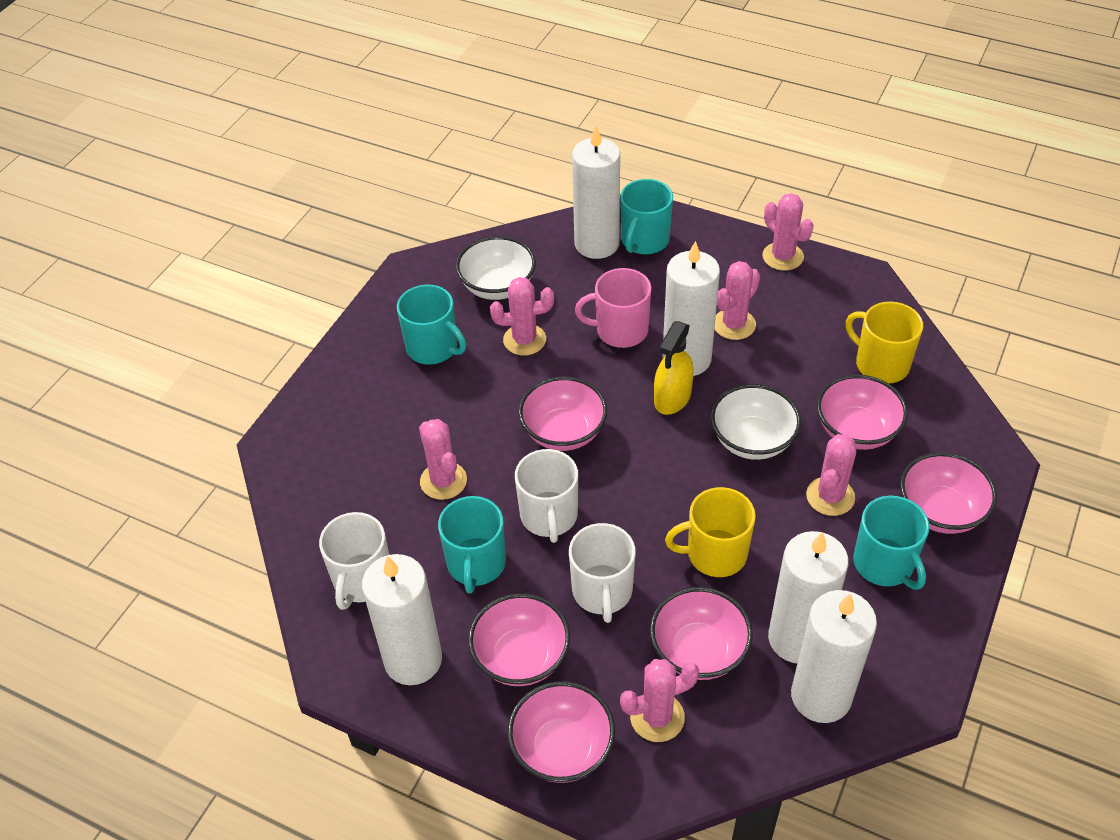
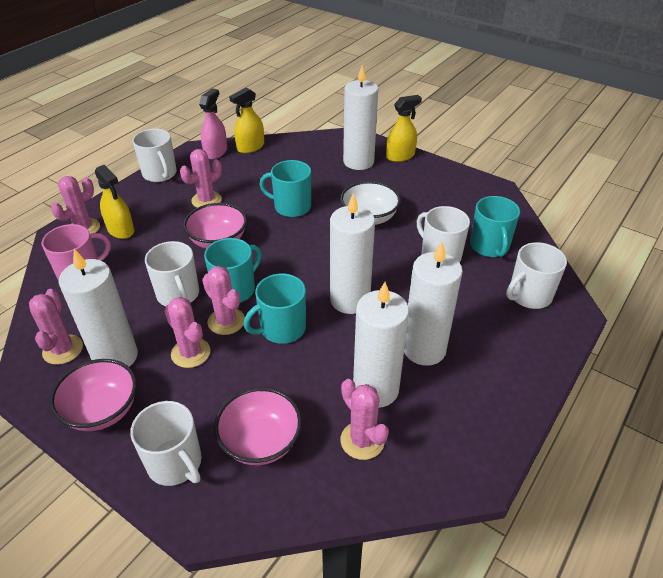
pink bowl: 6 -> 3
pink spray bottle: 0 -> 1
white bowl: 2 -> 1
white mug: 3 -> 5
yellow mug: 2 -> 0
yellow spray bottle: 1 -> 3

